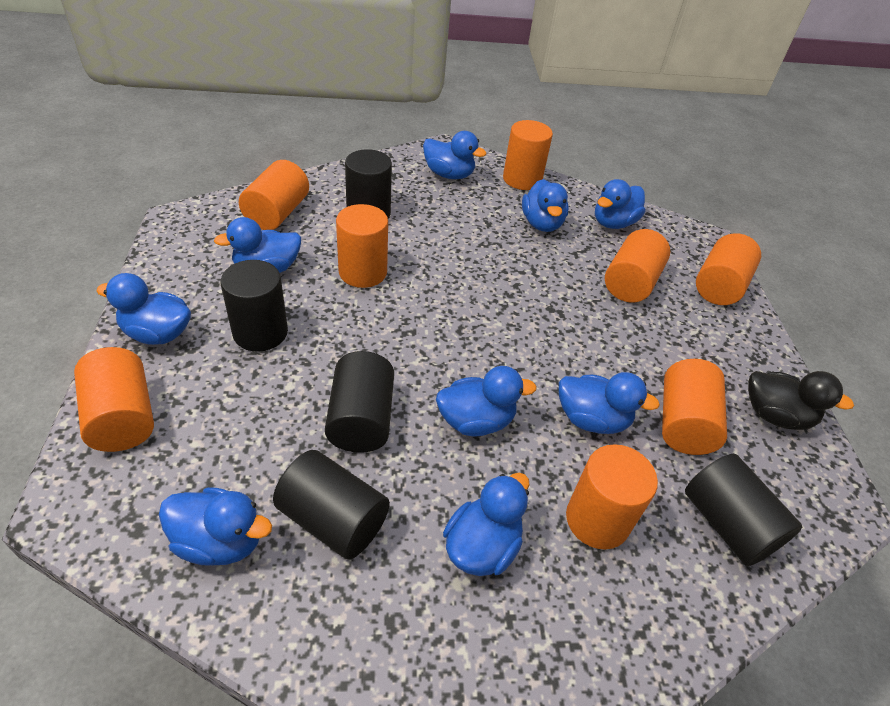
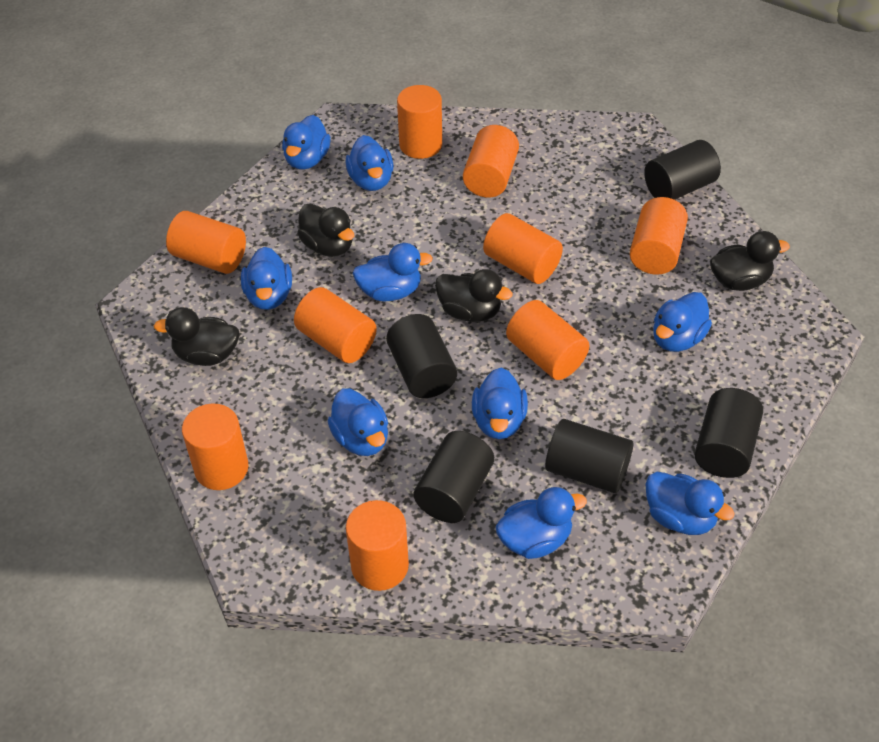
black duck: 1 -> 4
orange cylinder: 8 -> 9

